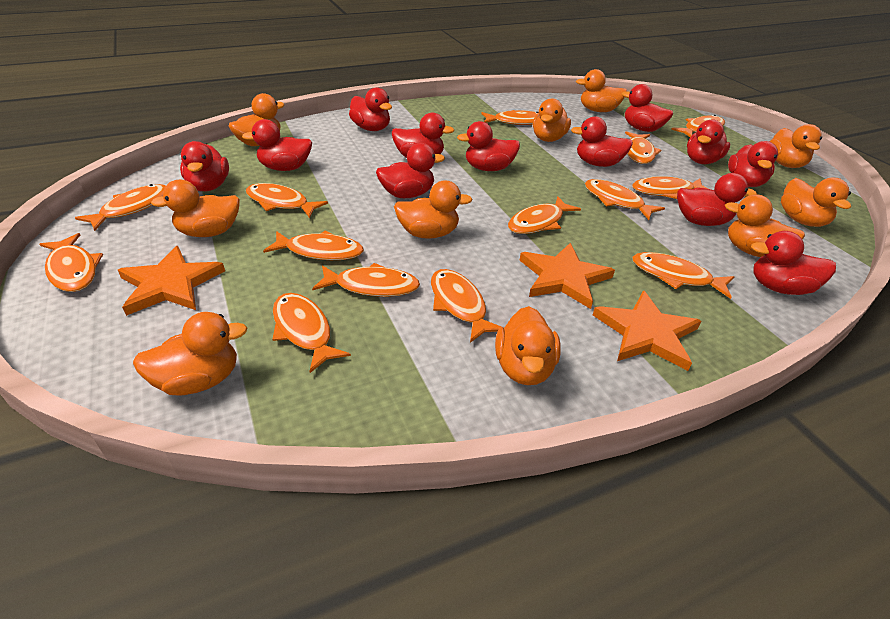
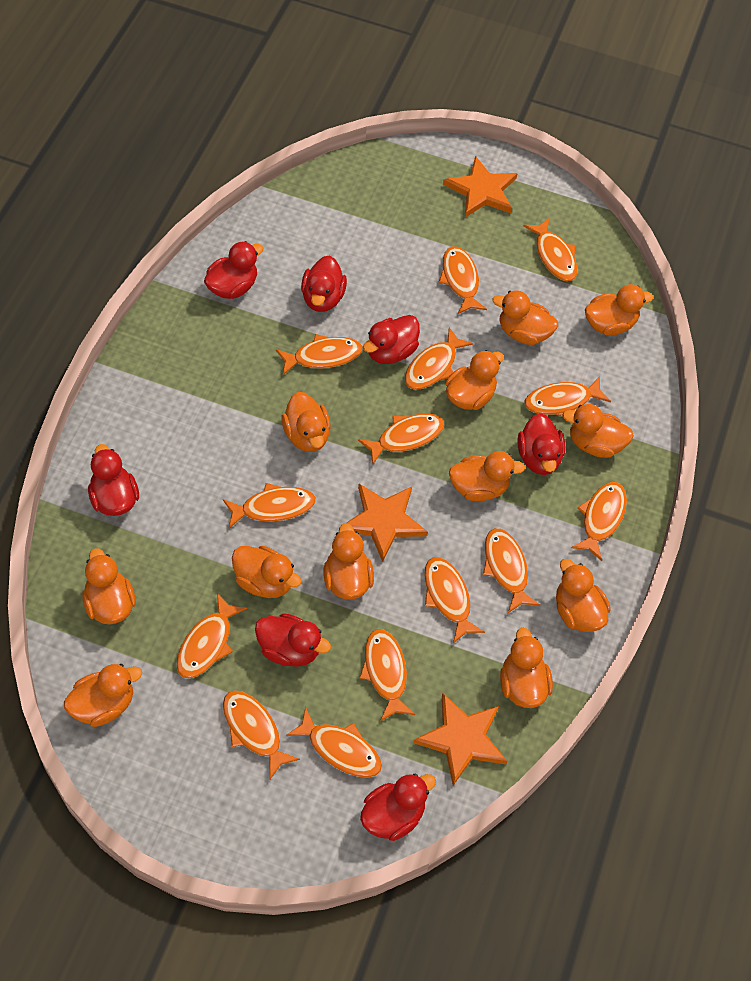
orange duck: 10 -> 12
red duck: 12 -> 7

